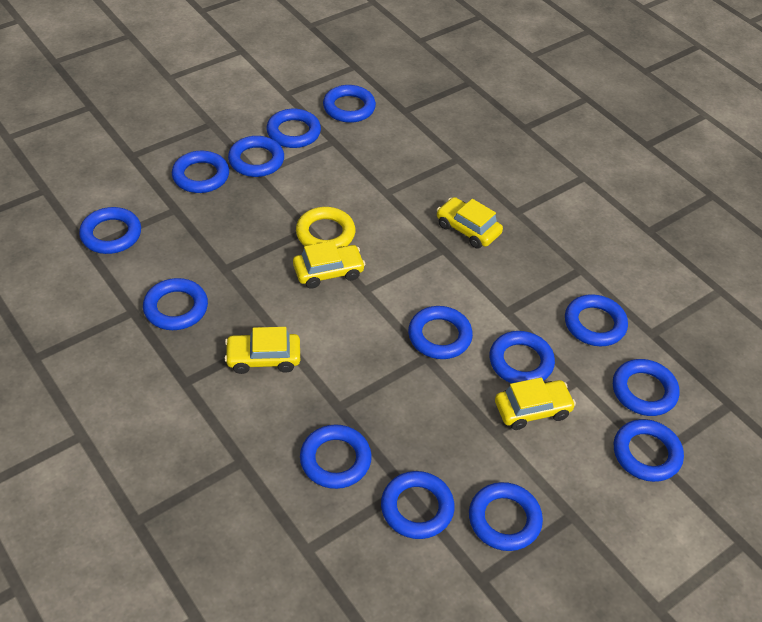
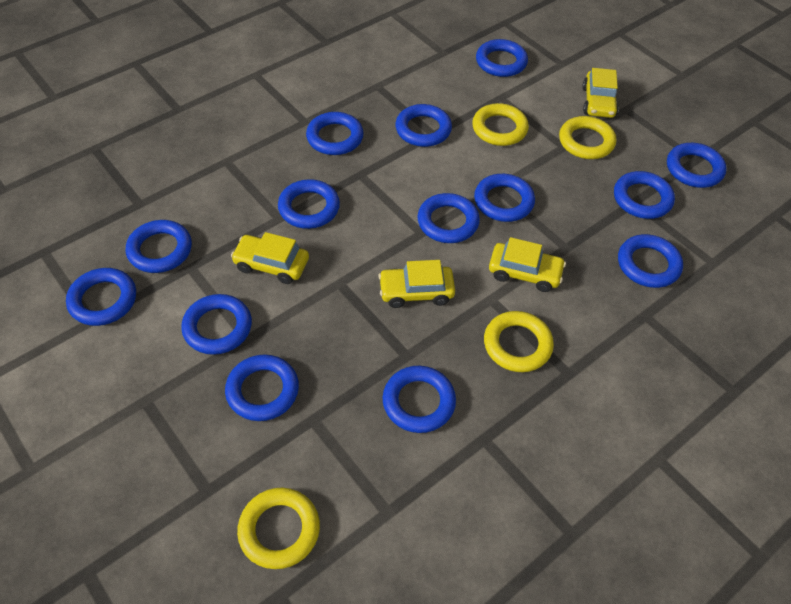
yellow ring: 1 -> 4

